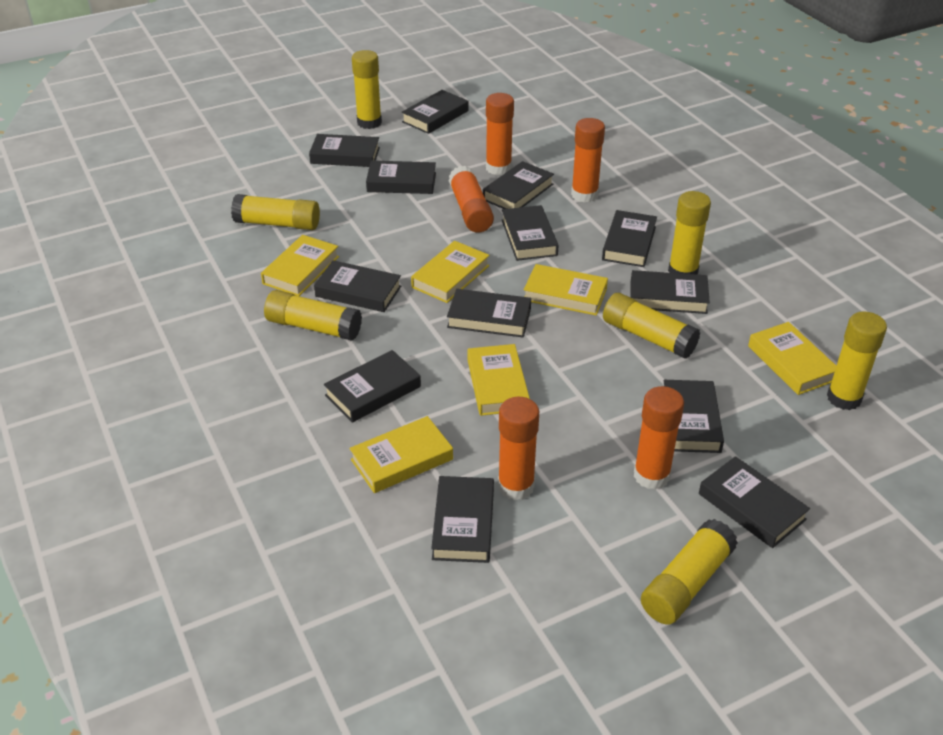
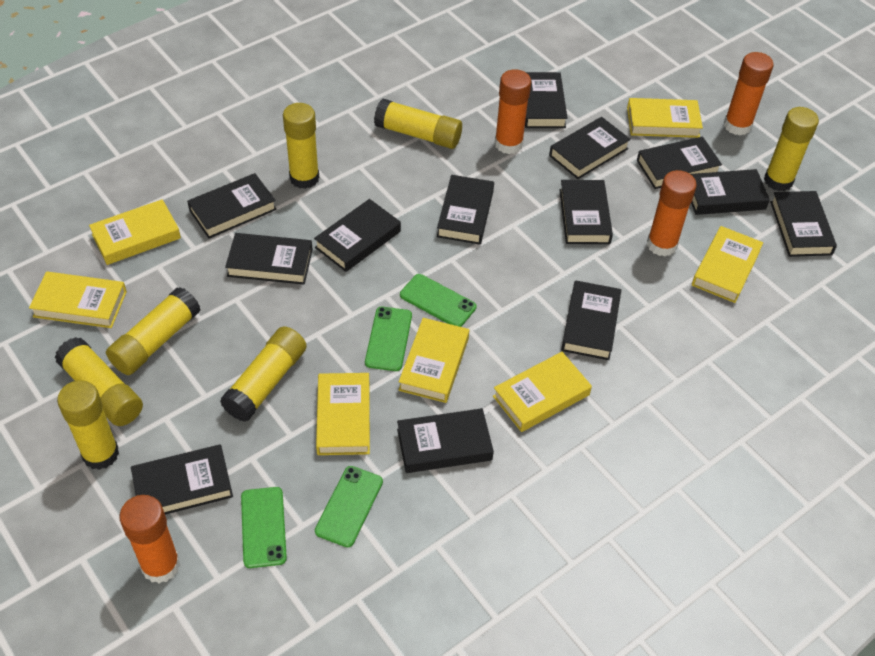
green phone: 0 -> 4
orange glue stick: 5 -> 4
yellow book: 6 -> 7

